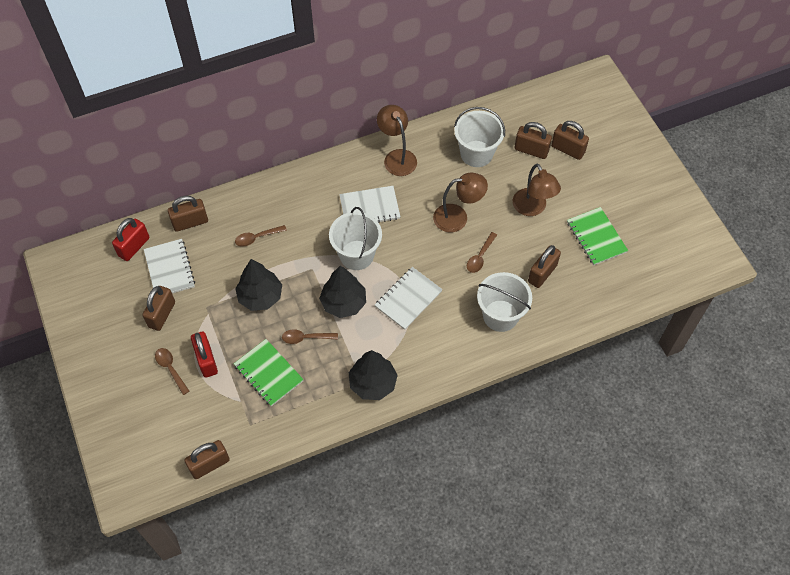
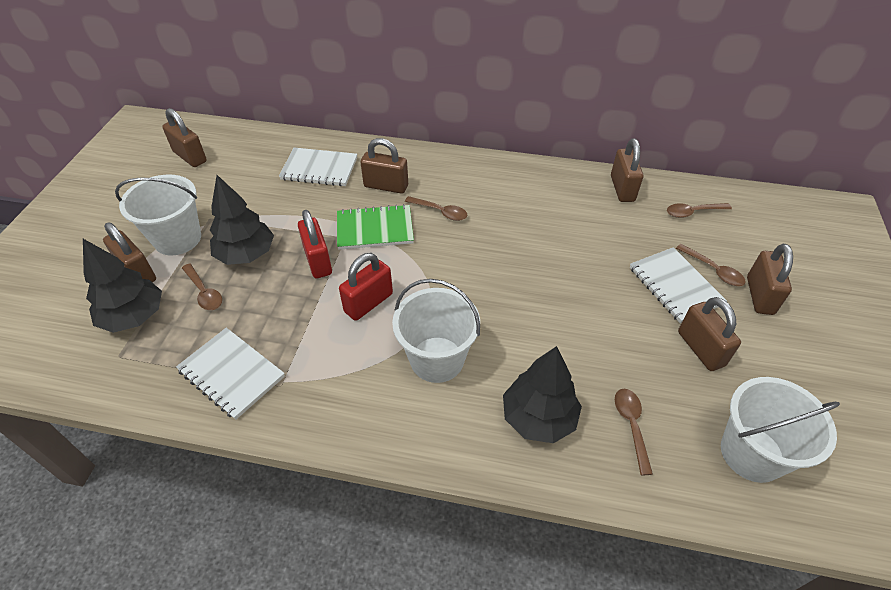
brown lamp: 3 -> 0
brown spoon: 4 -> 5
green notebook: 2 -> 1

